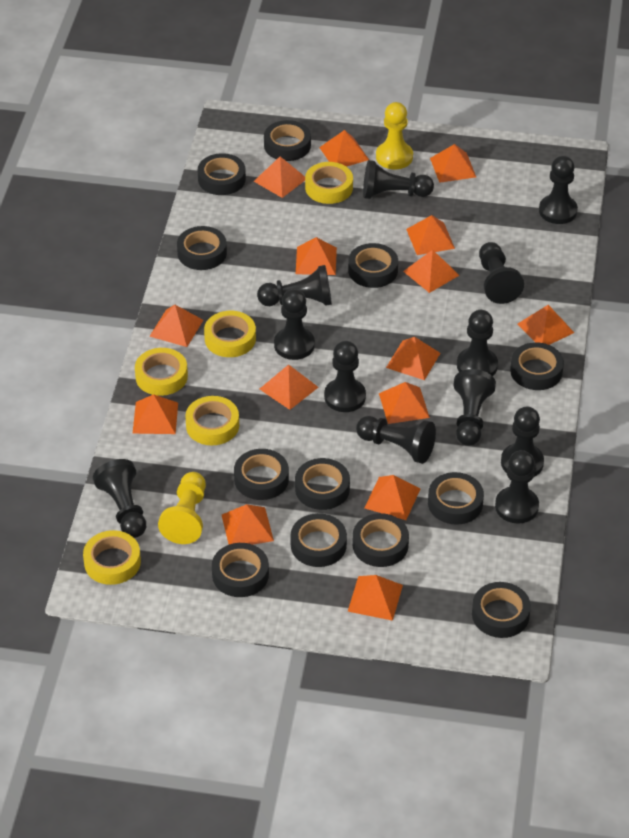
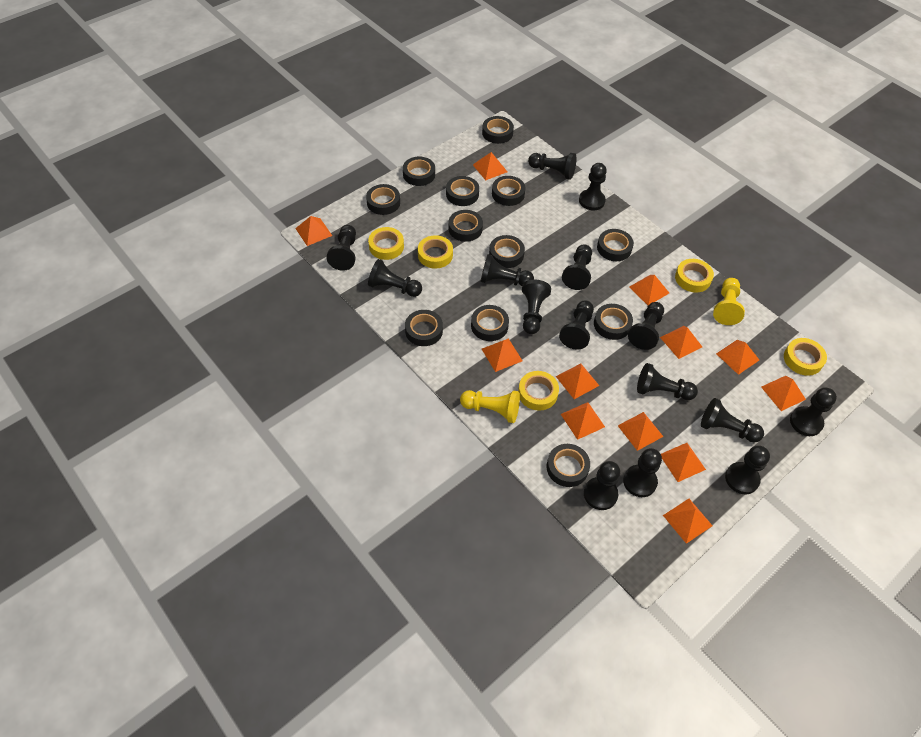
black pawn: 12 -> 15
orange pyramid: 15 -> 12

